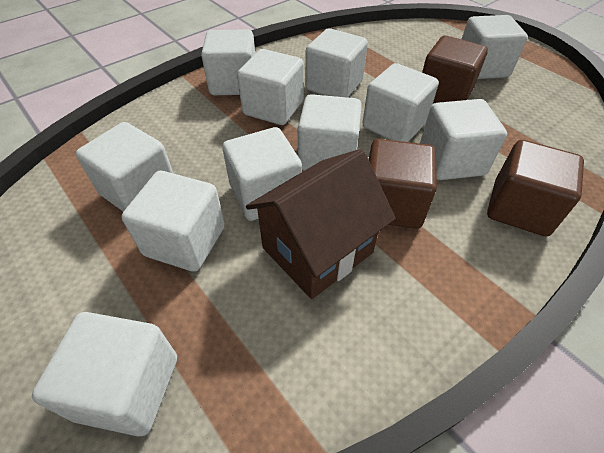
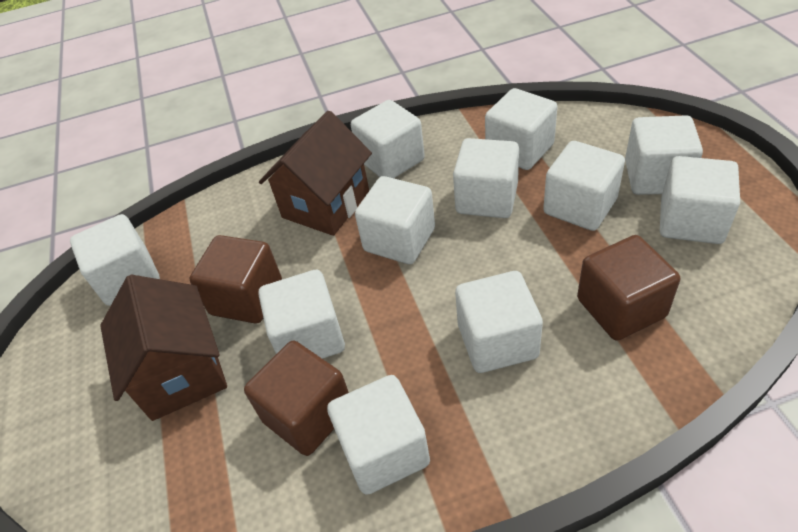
brown house: 1 -> 2

